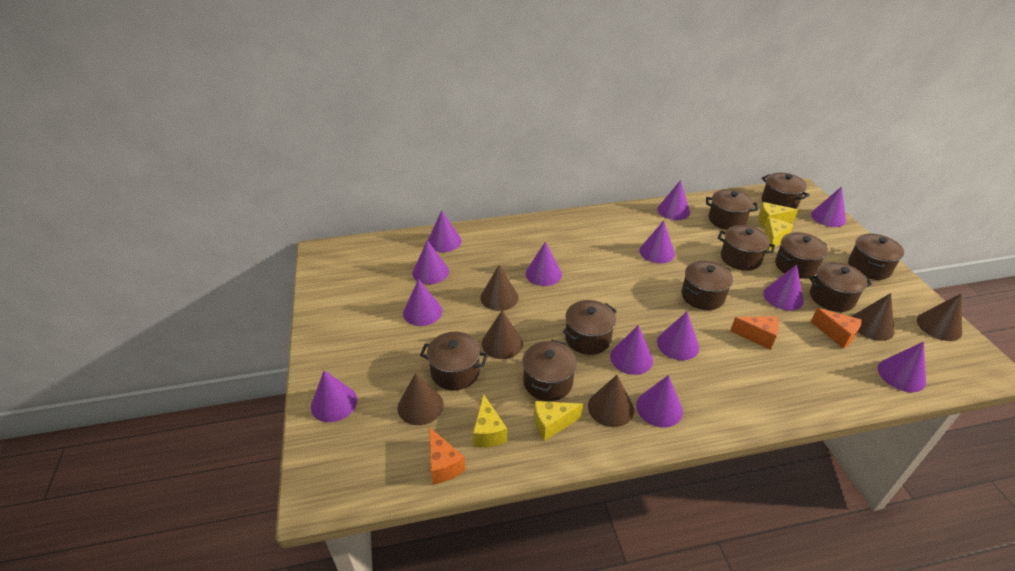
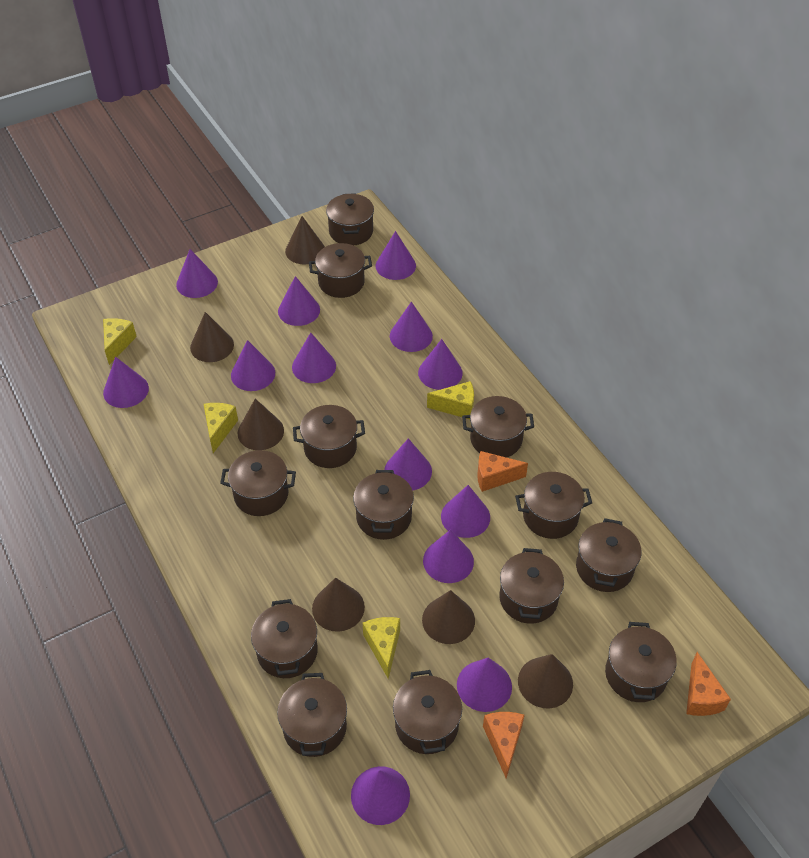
brown pot: 10 -> 13

